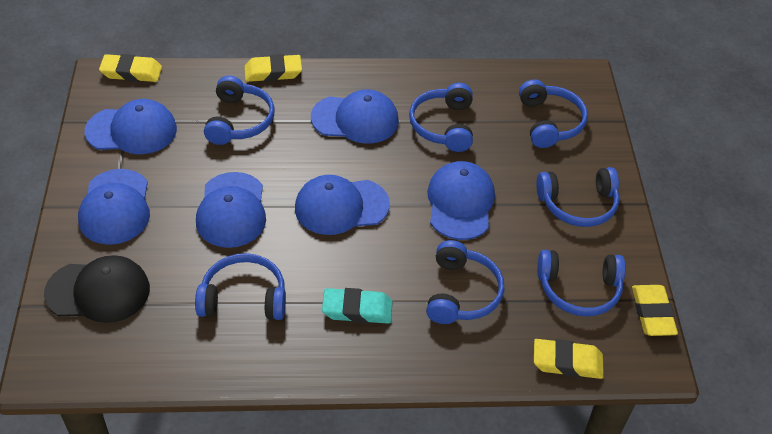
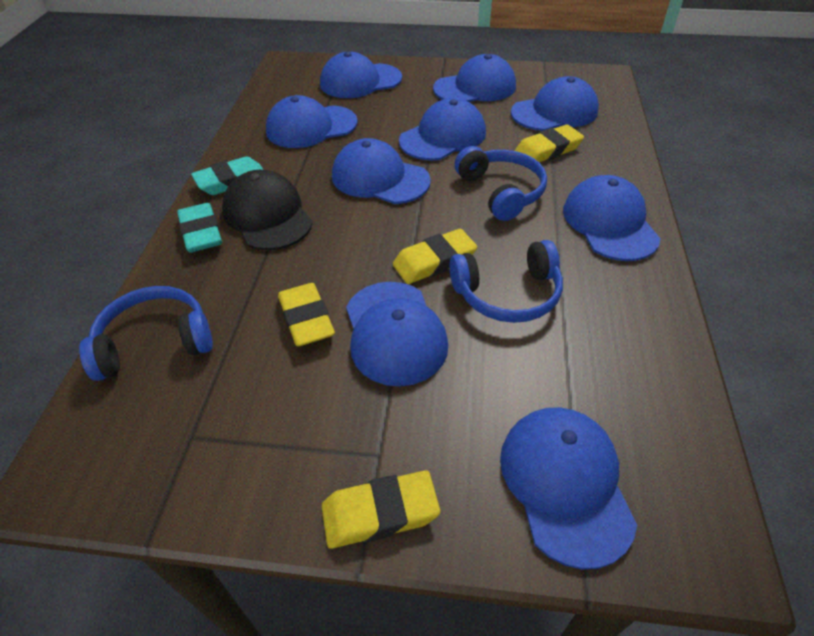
blue cap: 6 -> 9
blue headphones: 7 -> 3
turquoise eraser: 1 -> 2

